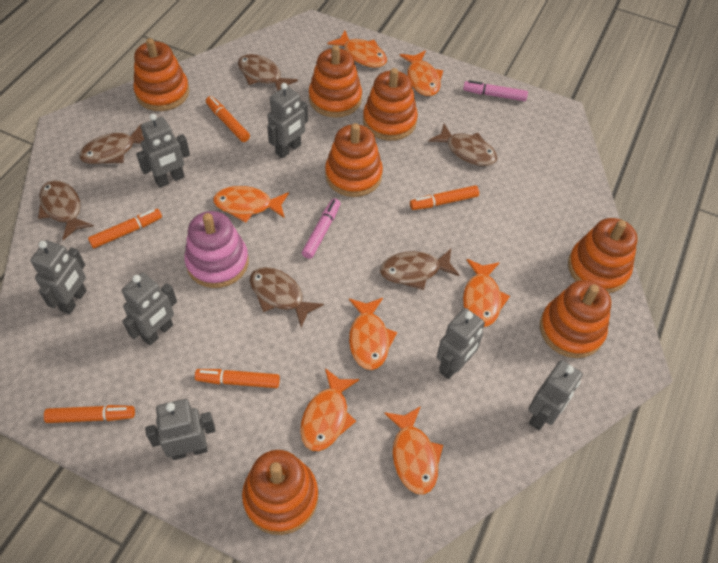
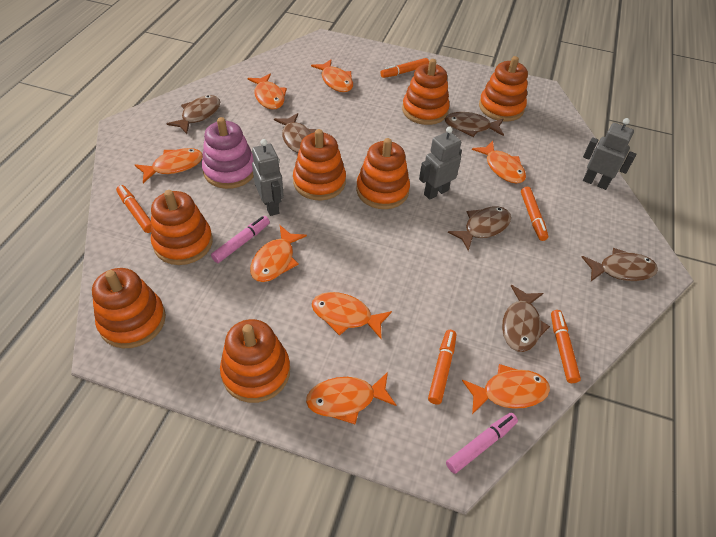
grey robot: 7 -> 3
orange fish: 7 -> 8

